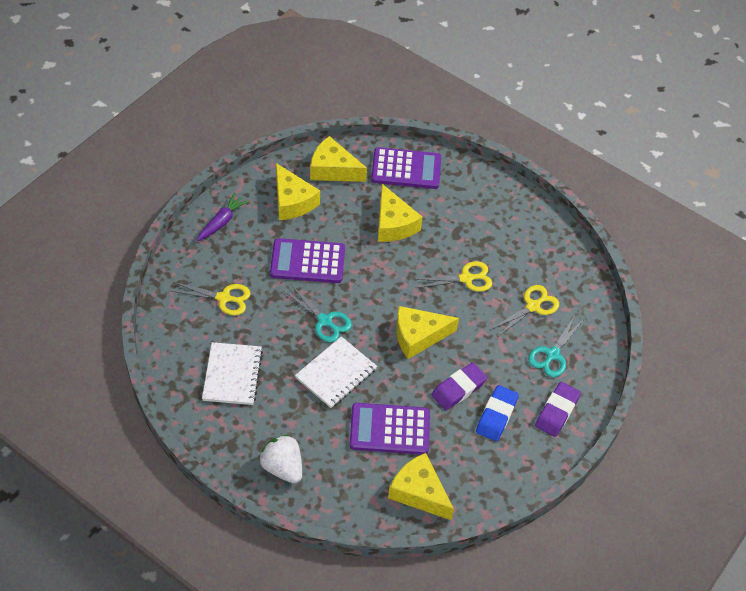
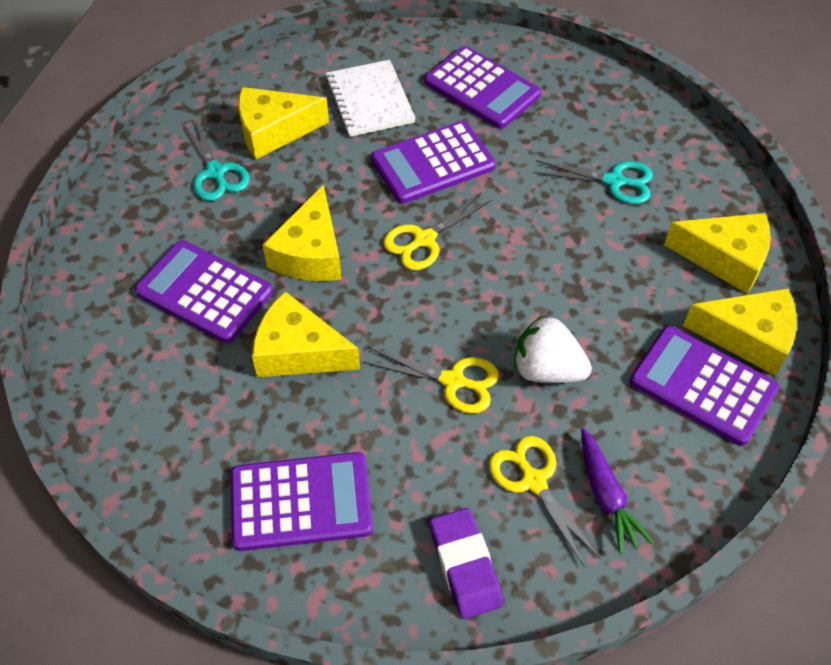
blue eraser: 1 -> 0
purple calculator: 3 -> 5
purple eraser: 2 -> 1
white notebook: 2 -> 1

